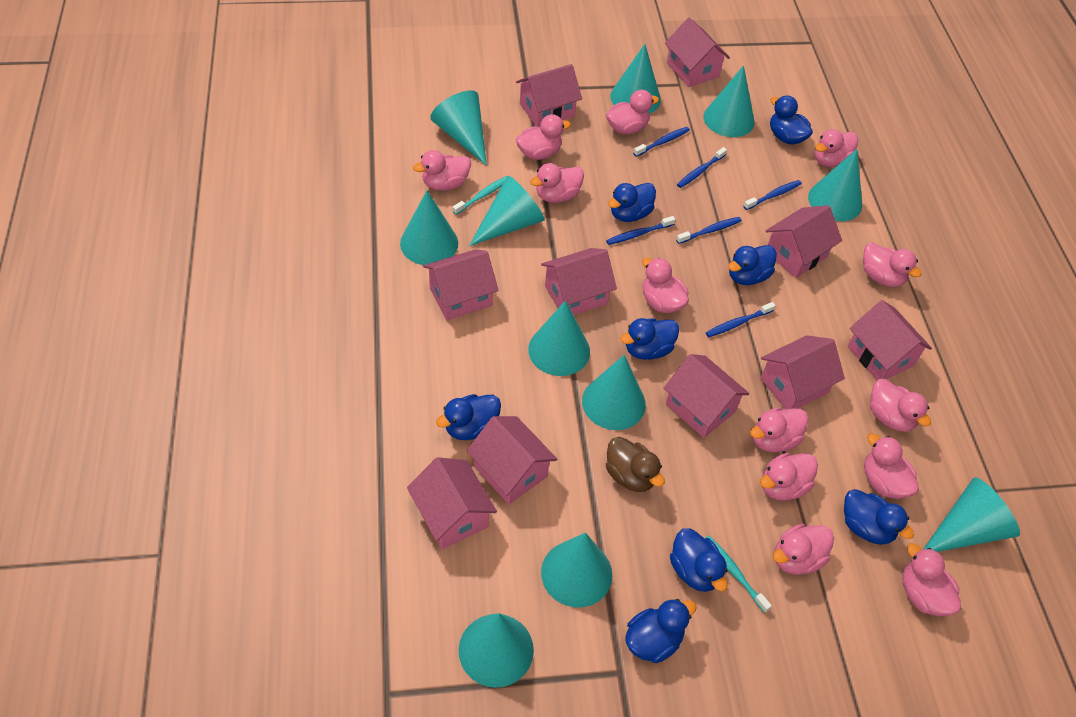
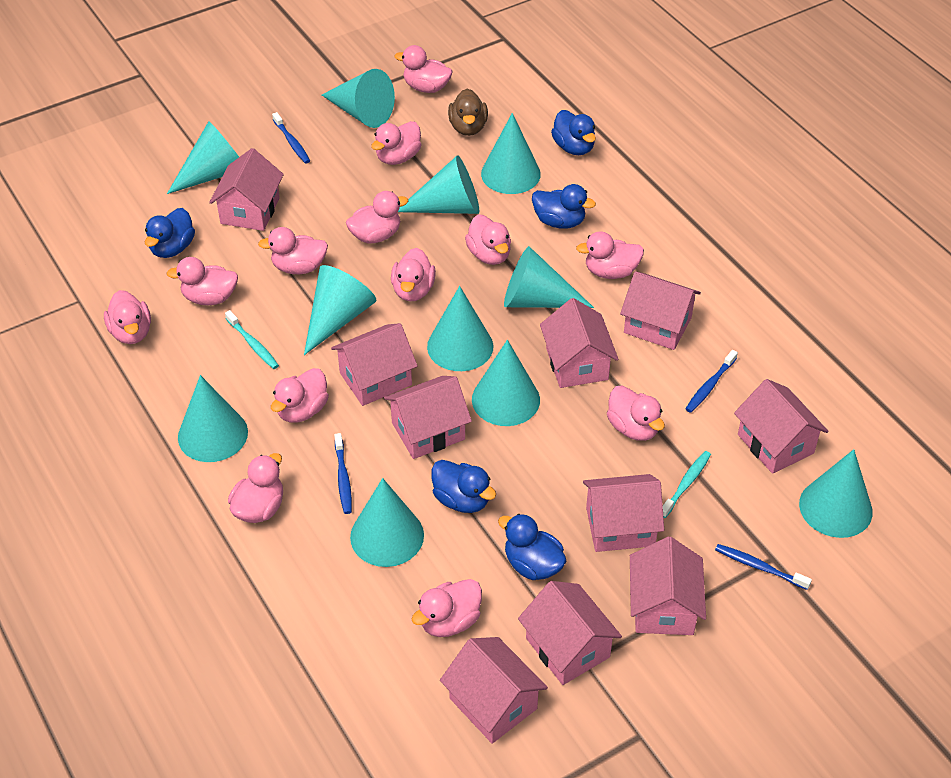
blue duck: 8 -> 5
blue toothbrush: 6 -> 4

